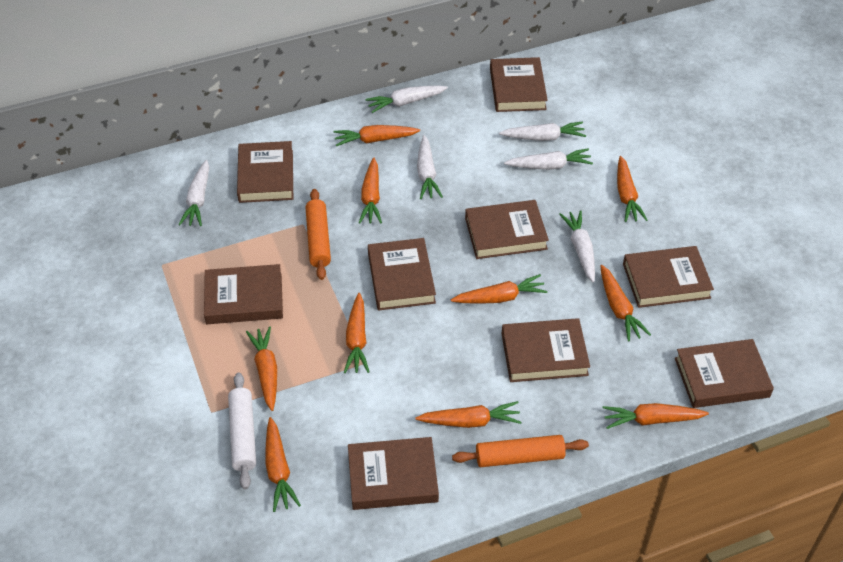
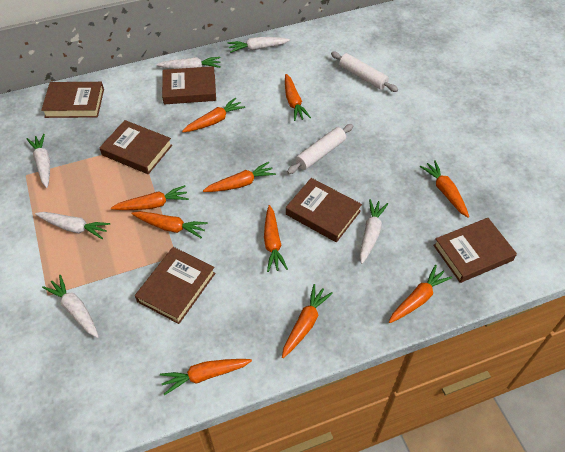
brown book: 9 -> 6
orange rolling pin: 2 -> 0
white rolling pin: 1 -> 2

